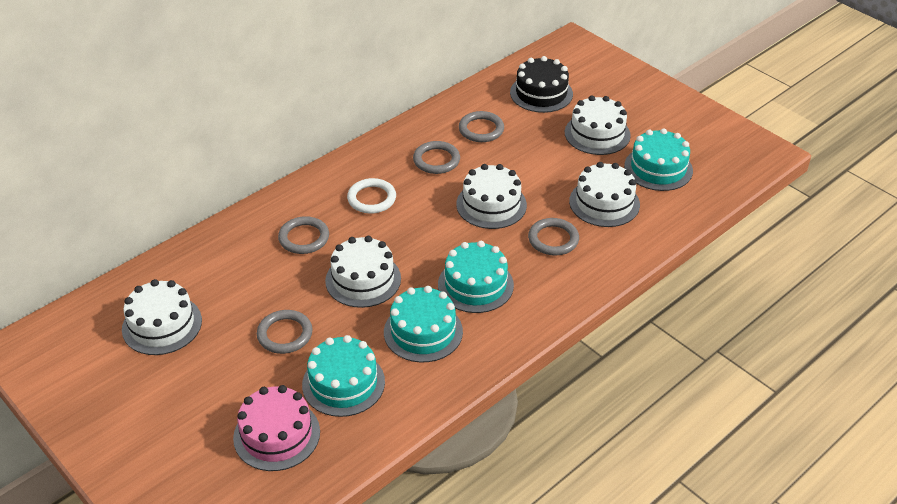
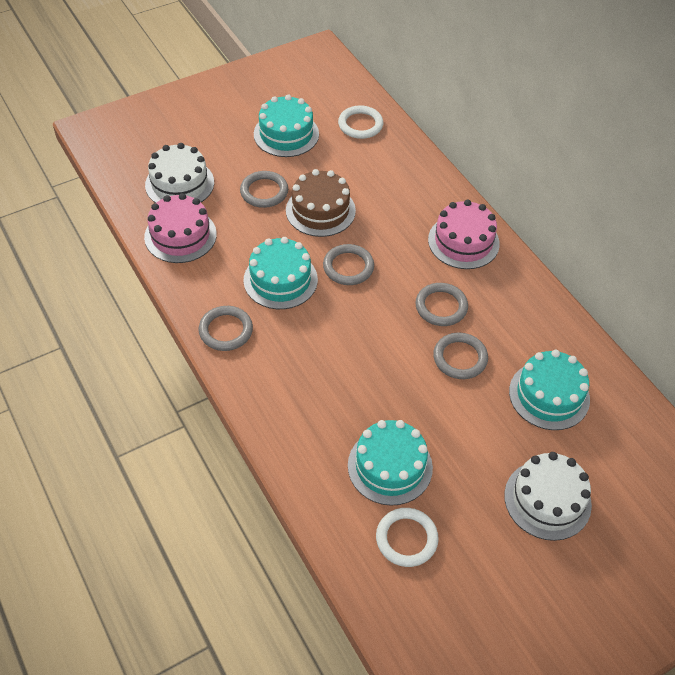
black cake: 1 -> 0
brown cake: 0 -> 1
pink cake: 1 -> 2
white cake: 5 -> 2
white ring: 1 -> 2

